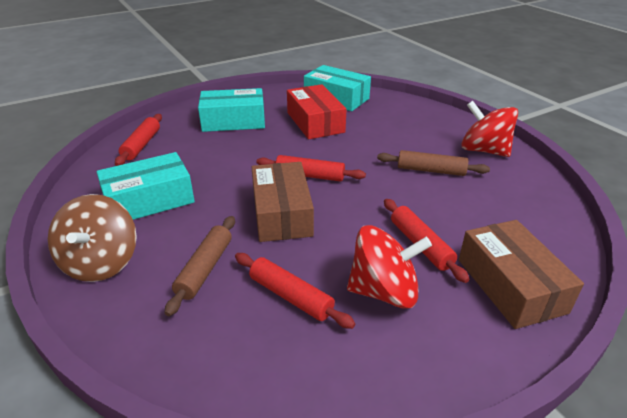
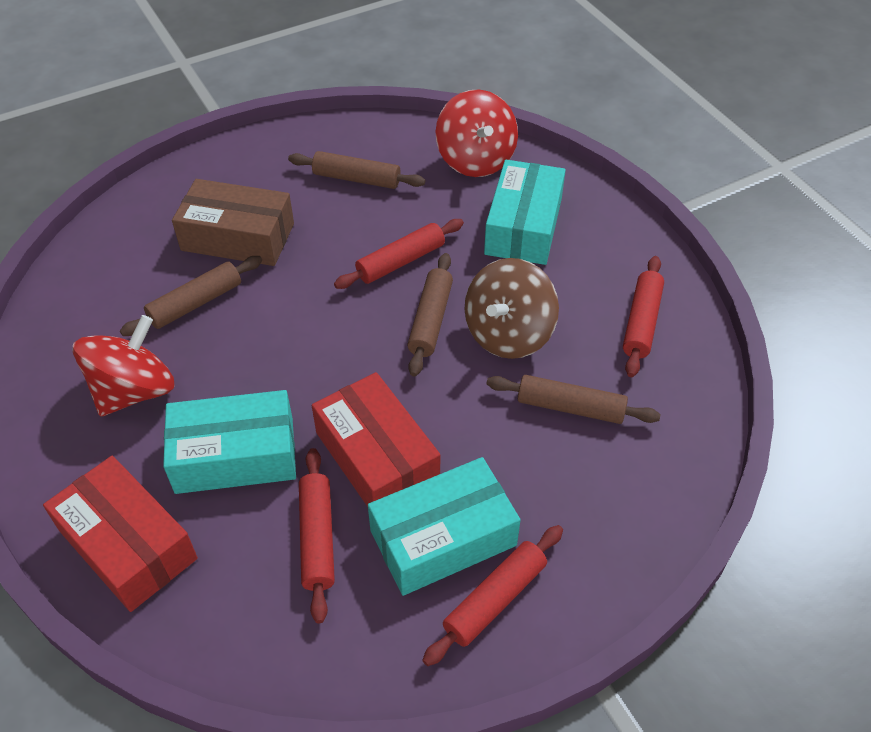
brown box: 2 -> 1
brown rolling pin: 2 -> 4
red box: 1 -> 2

